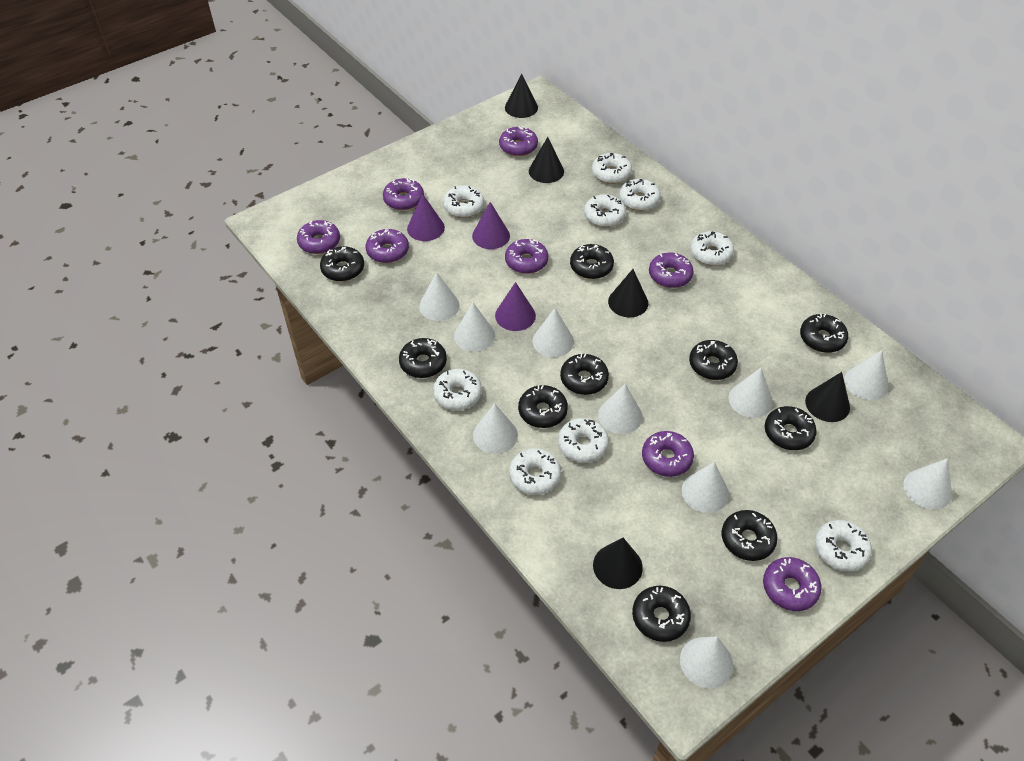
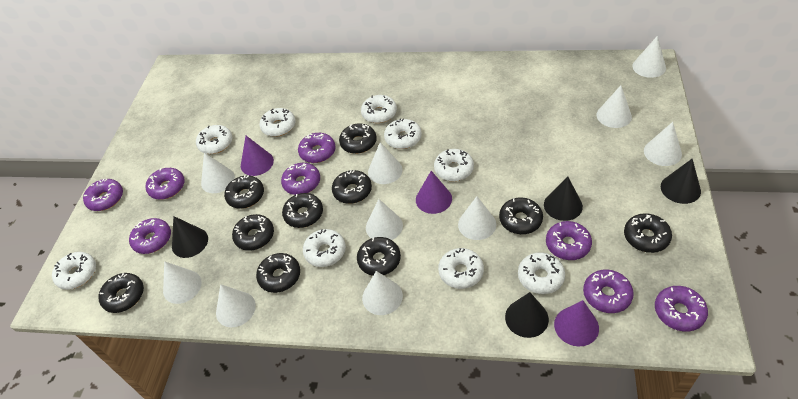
black cone: 5 -> 4

